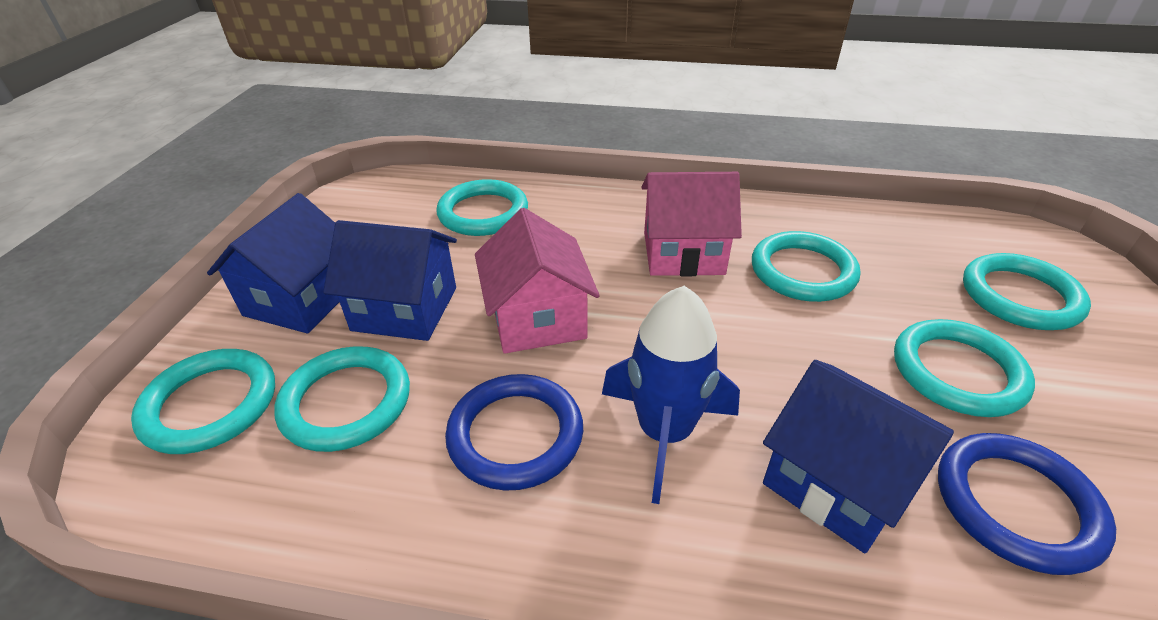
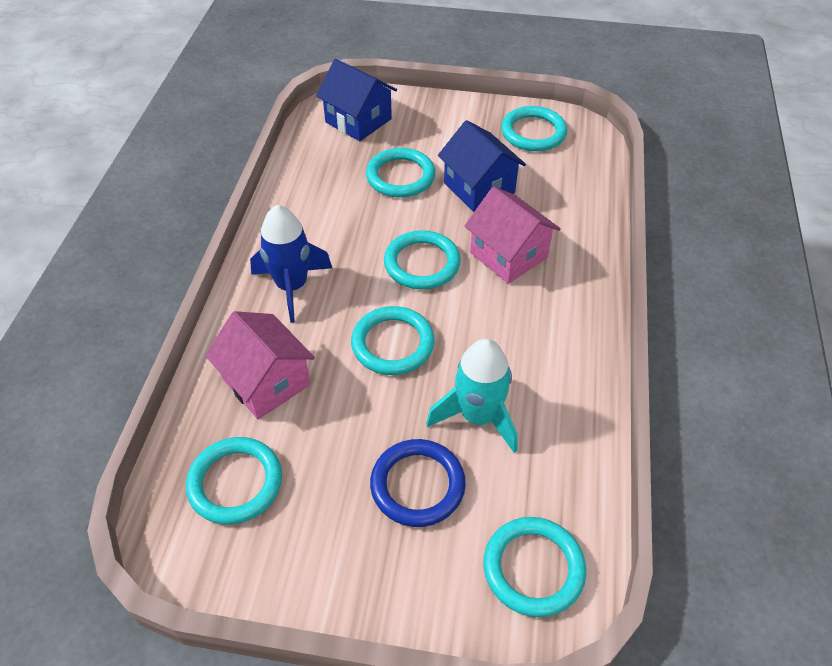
blue house: 3 -> 2
blue ring: 2 -> 1
turquoise rocket: 0 -> 1

